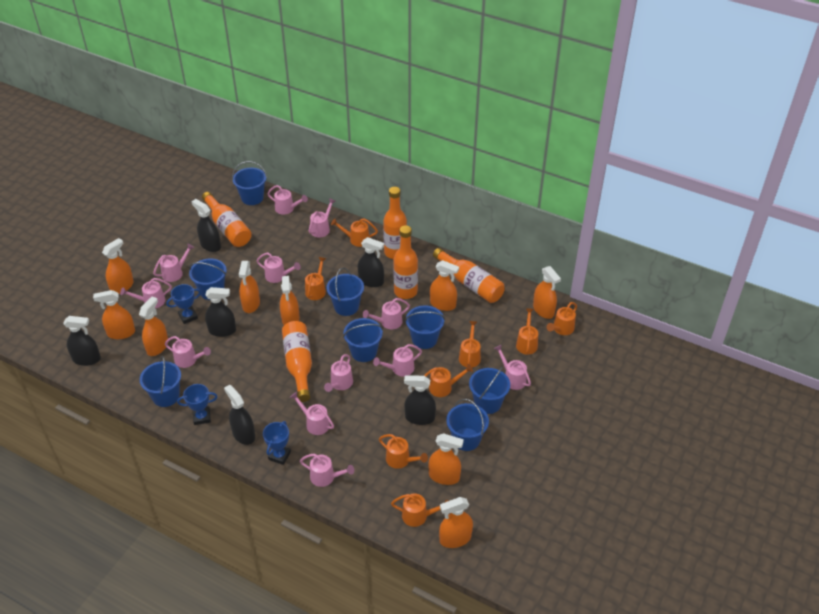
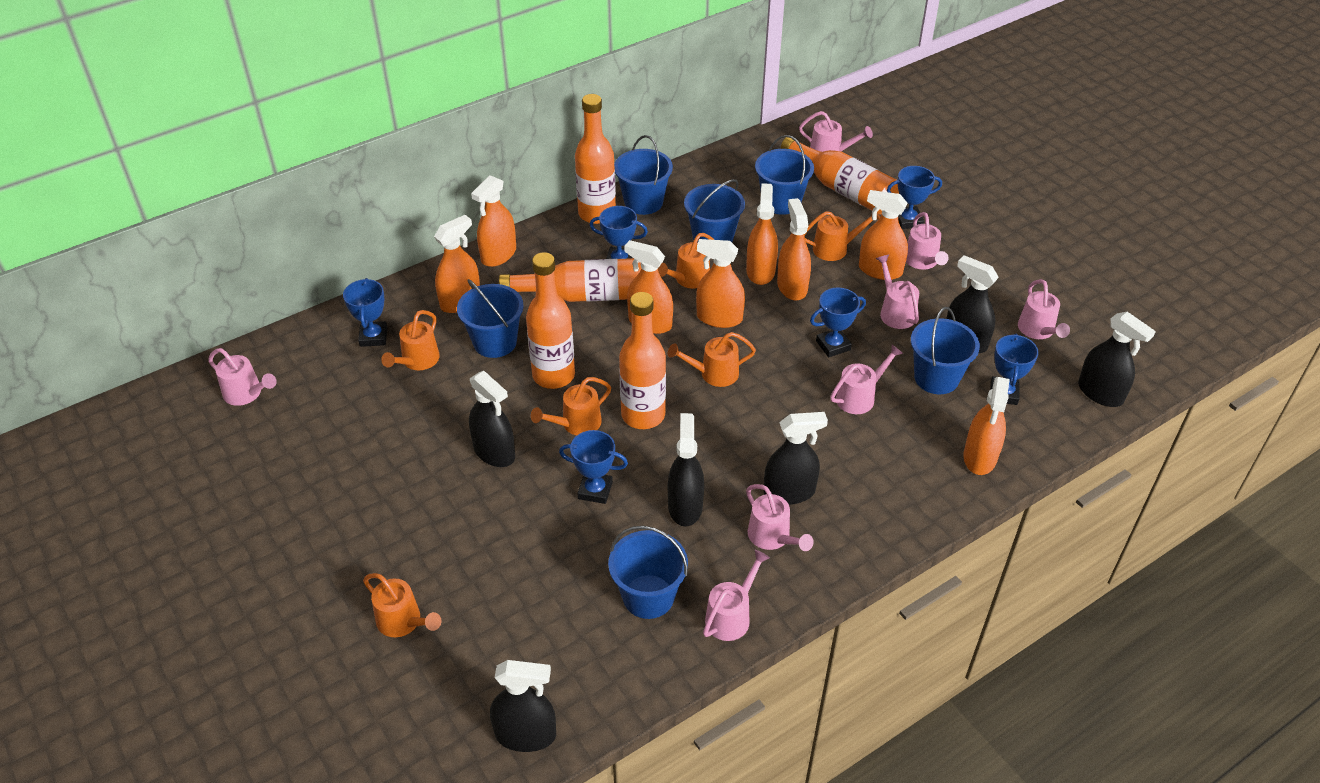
blue bucket: 8 -> 6
blue trophy: 3 -> 6
orange spray bottle: 9 -> 8
orange watering can: 8 -> 6
pink watering can: 12 -> 8

